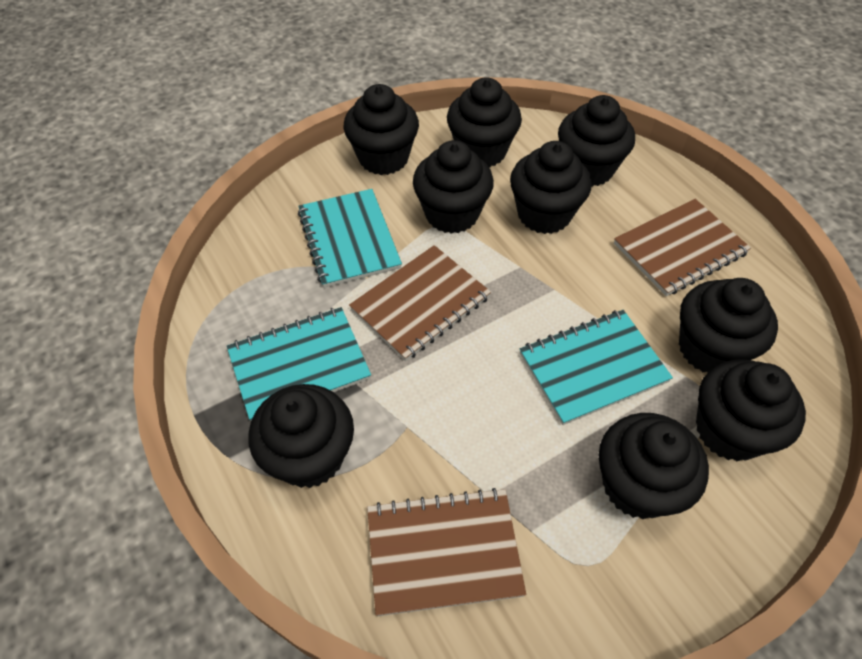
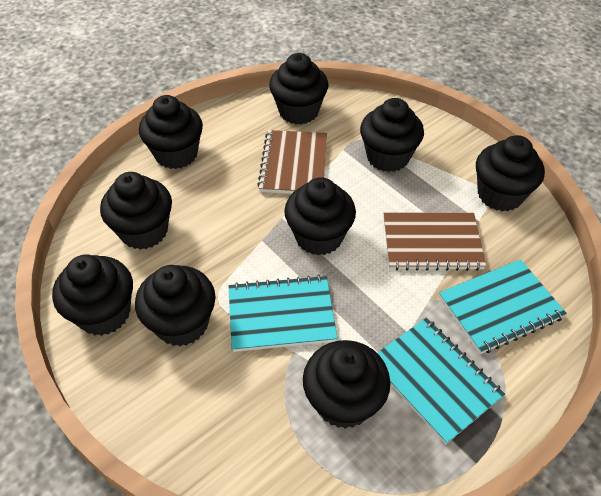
brown notebook: 3 -> 2

